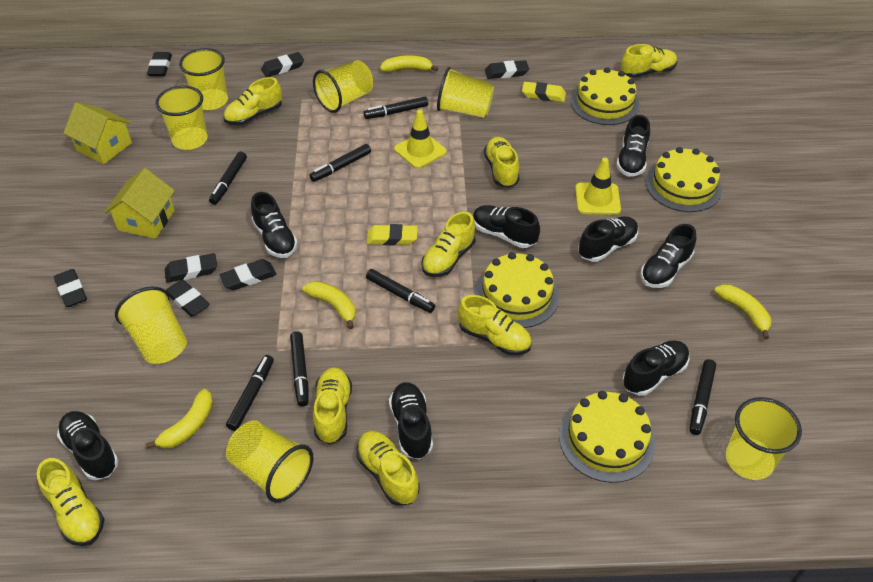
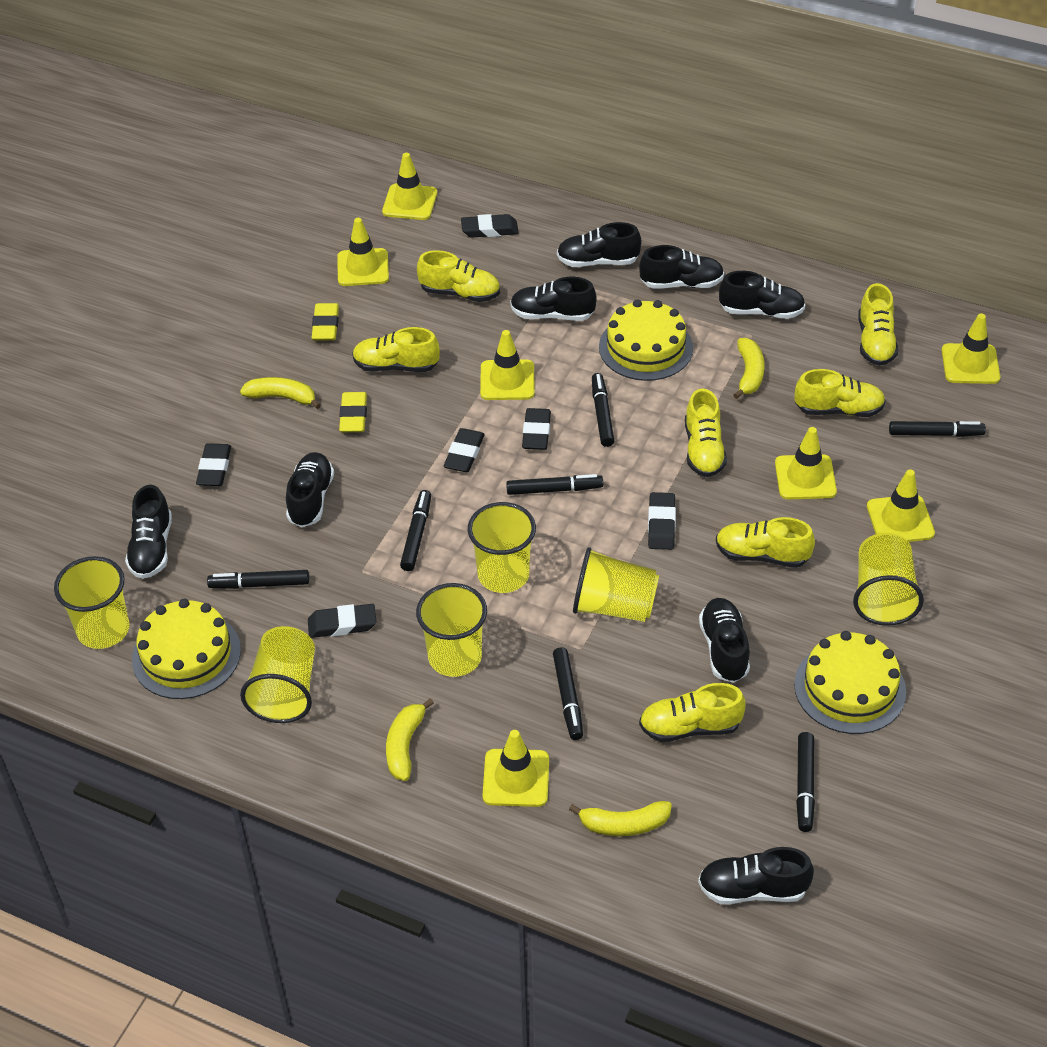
black eraser: 7 -> 6
yellow cake: 4 -> 3
yellow cup: 7 -> 6
yellow house: 2 -> 0
yellow shoe: 8 -> 7
yellow traffic cone: 2 -> 7

